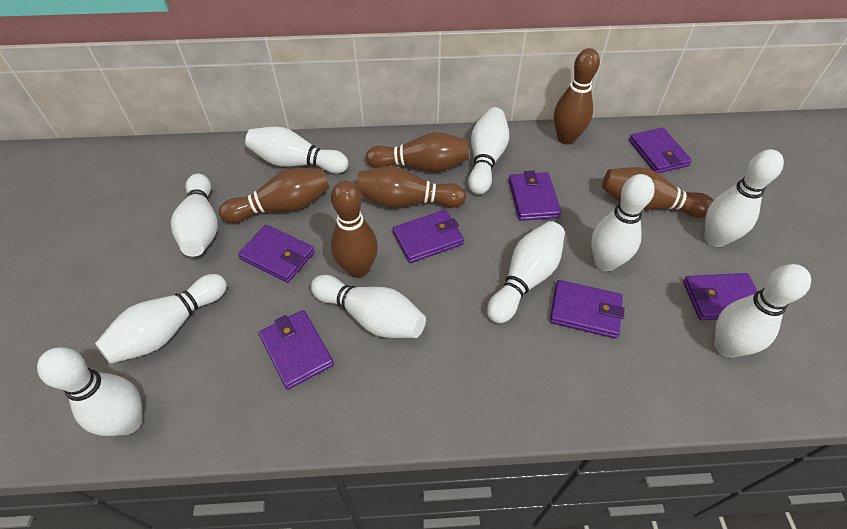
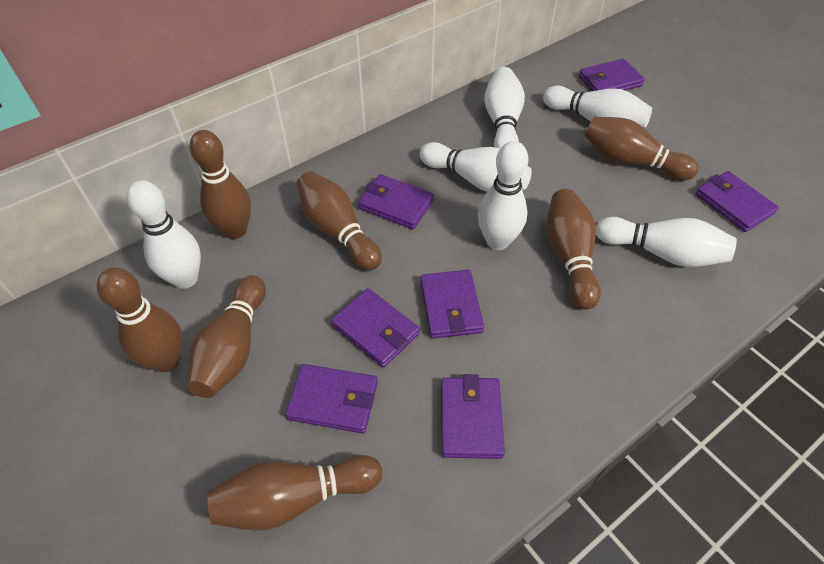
brown bowling pin: 6 -> 7
white bowling pin: 10 -> 6

